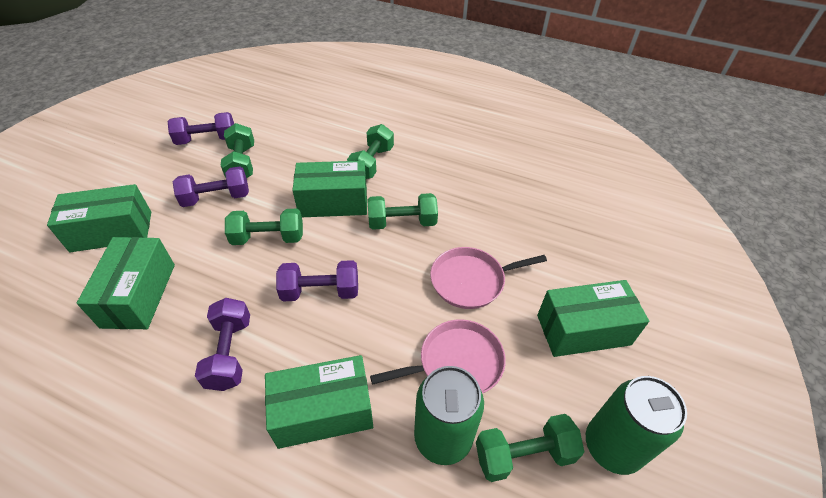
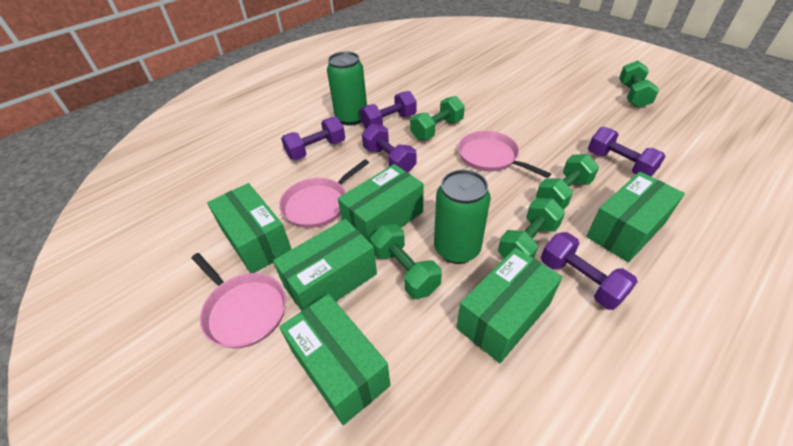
green box: 5 -> 6
pink pan: 2 -> 3
purple dumbbell: 4 -> 5

